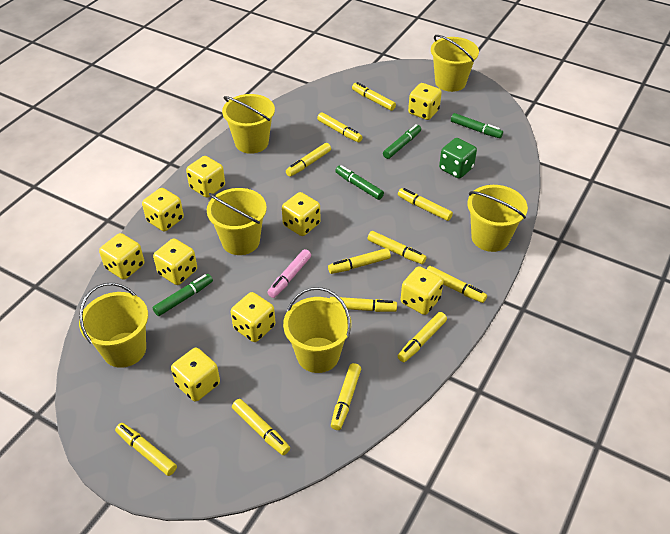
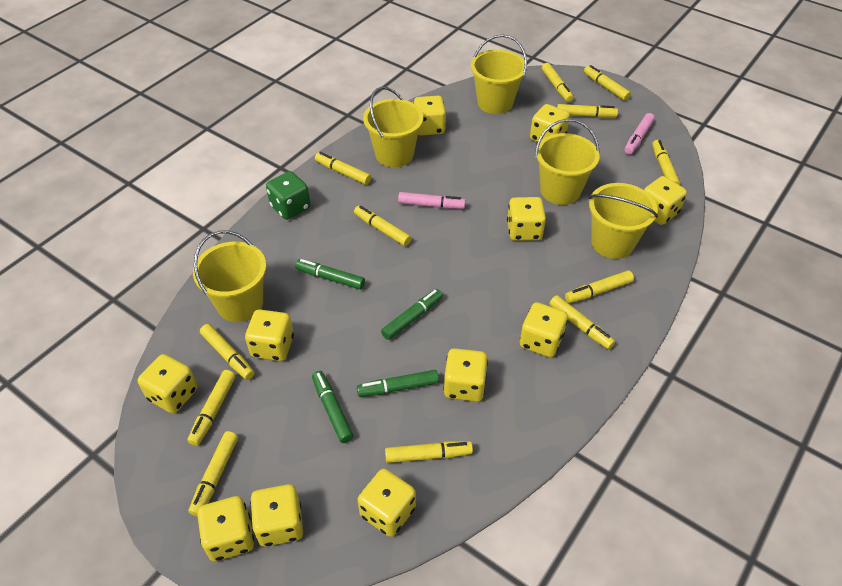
pink marker: 1 -> 2
yellow bucket: 6 -> 5
yellow dice: 9 -> 11

